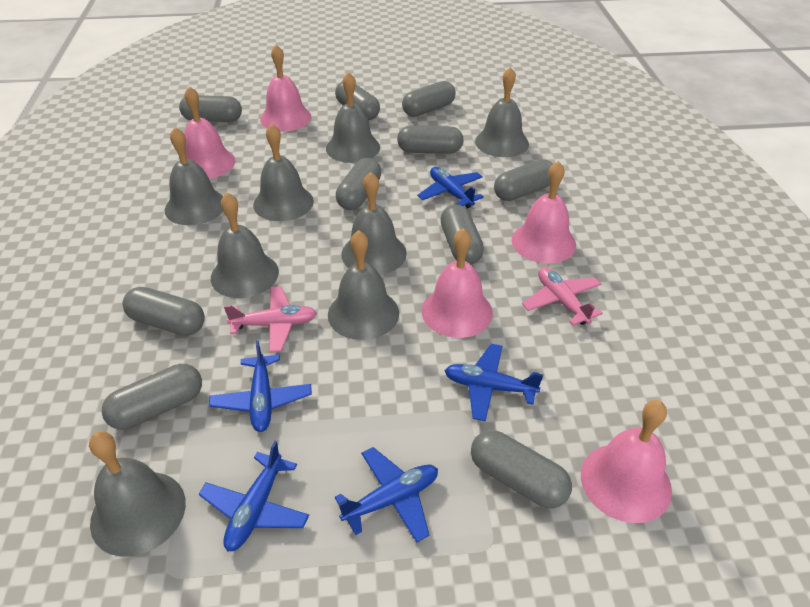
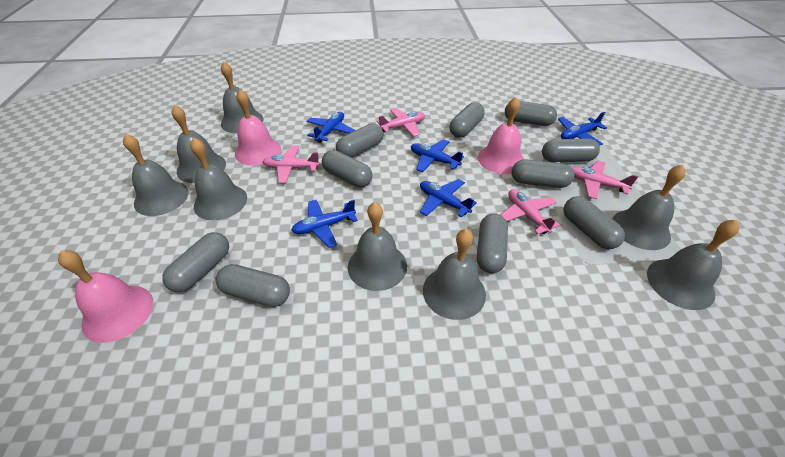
pink bell: 5 -> 3
pink plane: 2 -> 4

